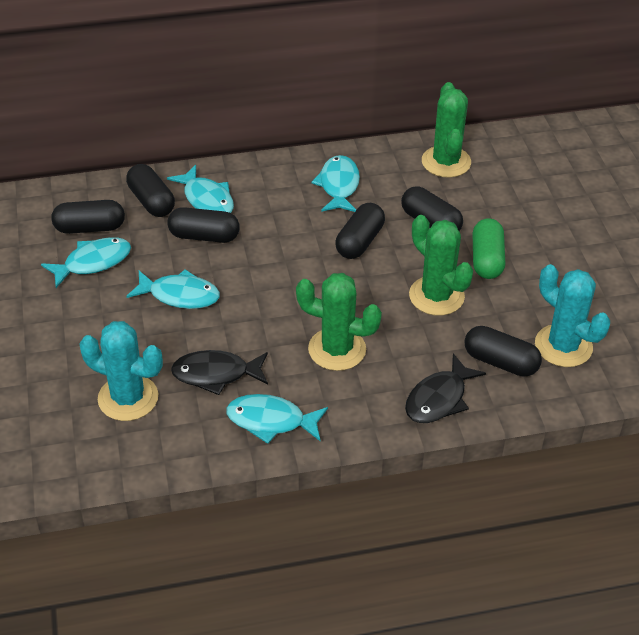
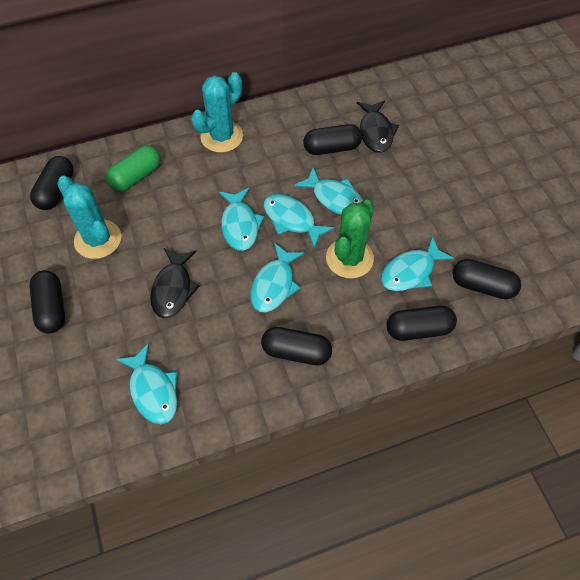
green cactus: 3 -> 1
turquoise fish: 5 -> 6

